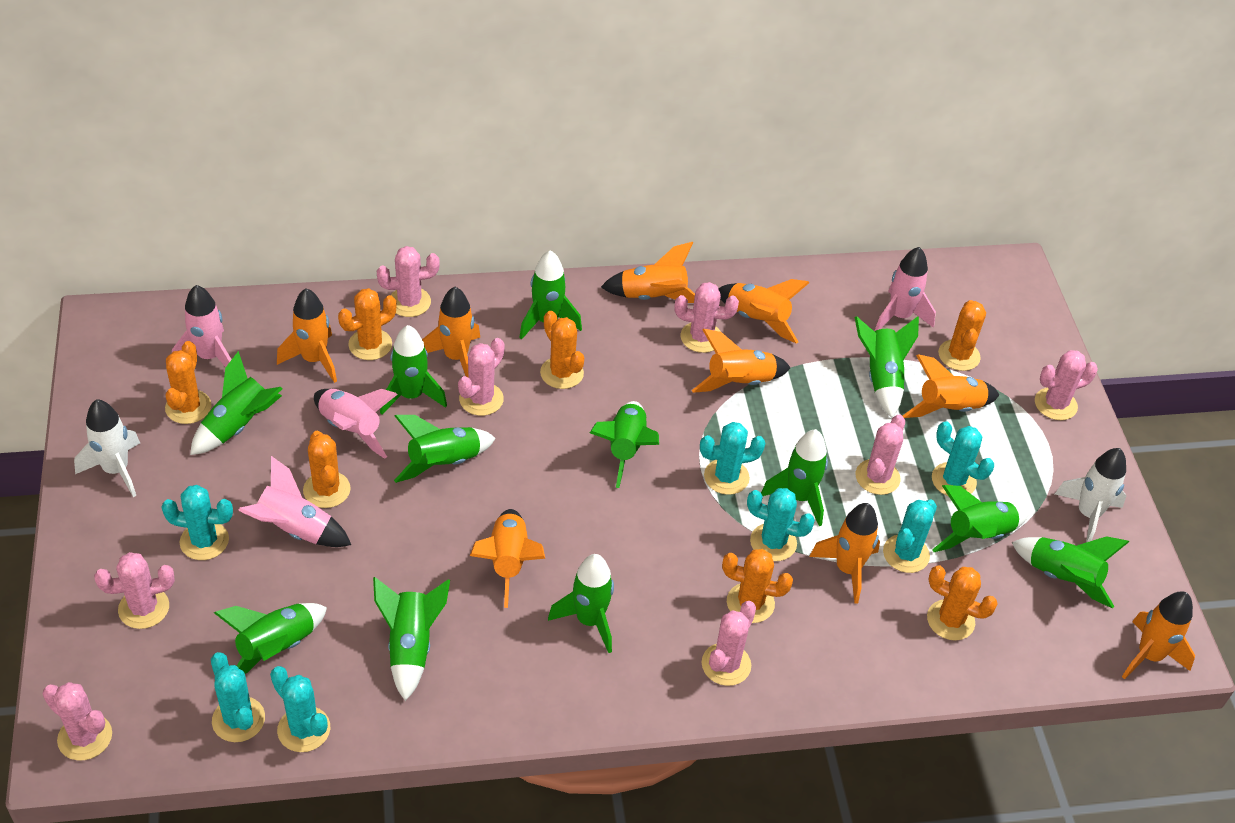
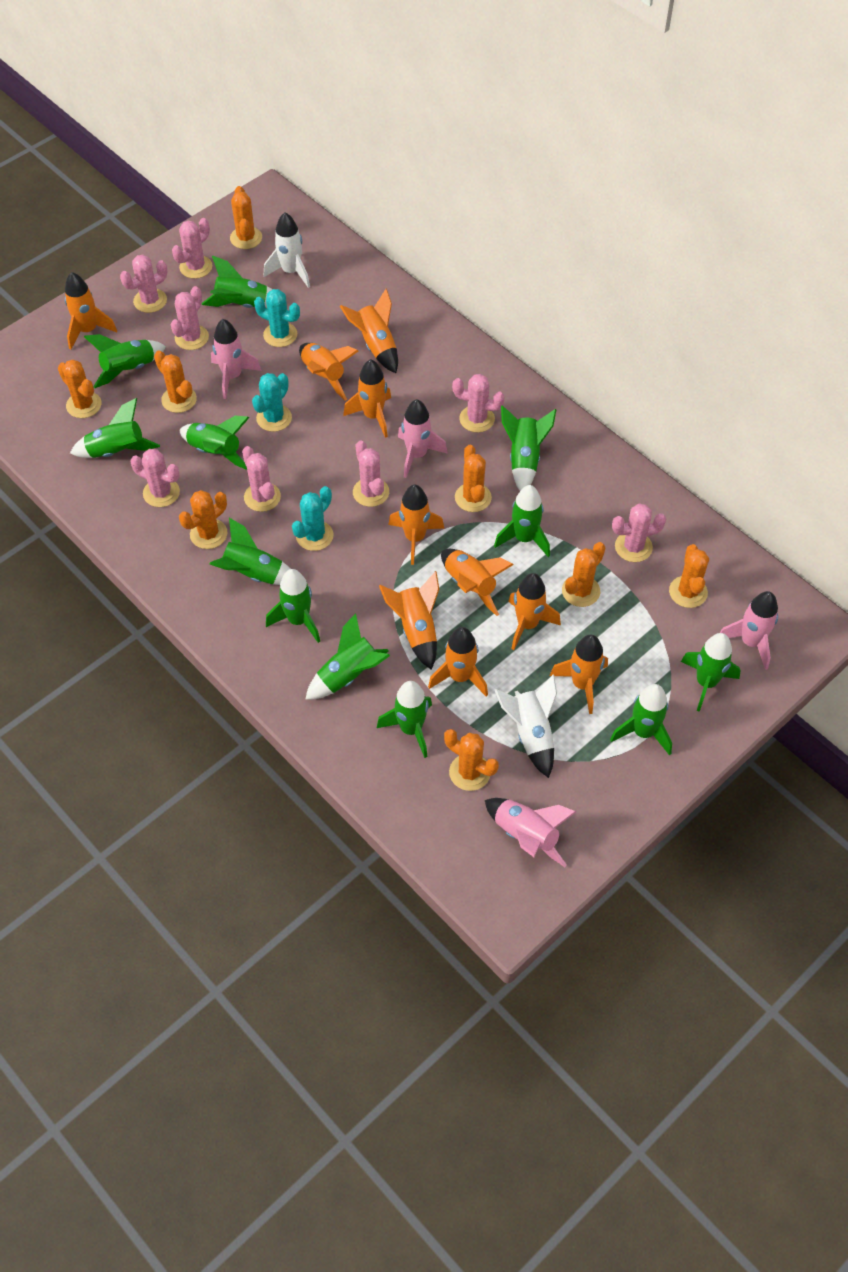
orange cactus: 7 -> 8
orange rocket: 9 -> 10
turquoise cactus: 7 -> 3

